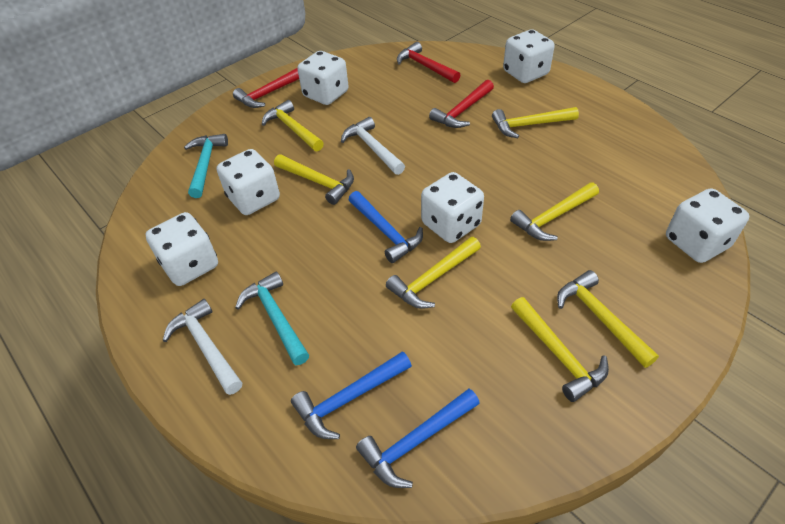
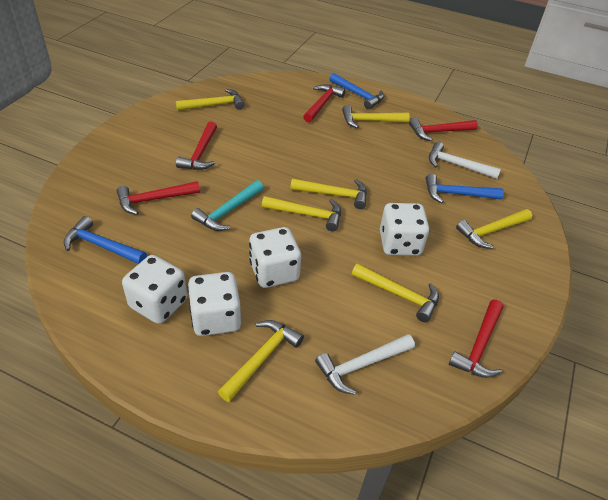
red hammer: 3 -> 5
turquoise hammer: 2 -> 1
white dice: 6 -> 4

